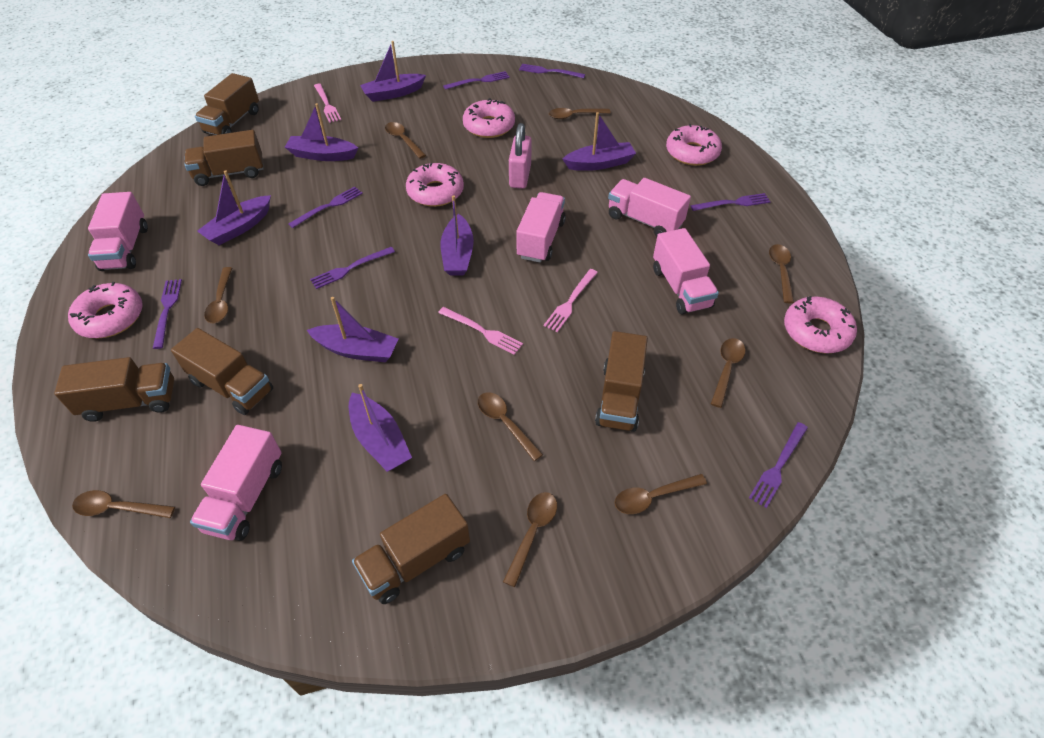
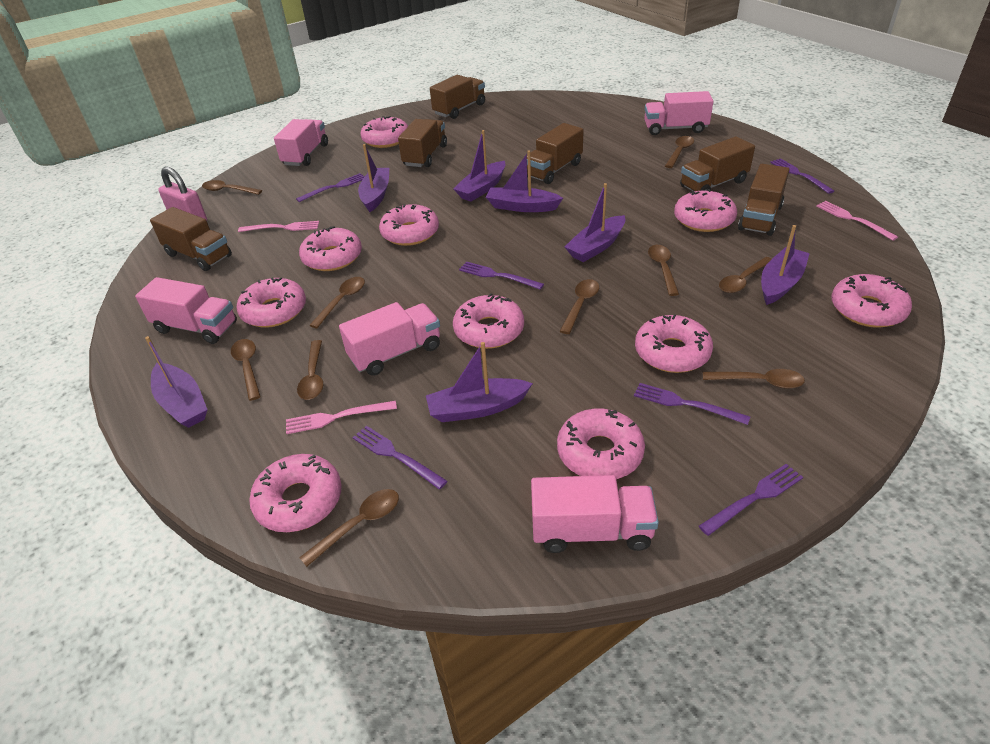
brown spoon: 9 -> 10
pink donut: 5 -> 10
purple fork: 7 -> 6

